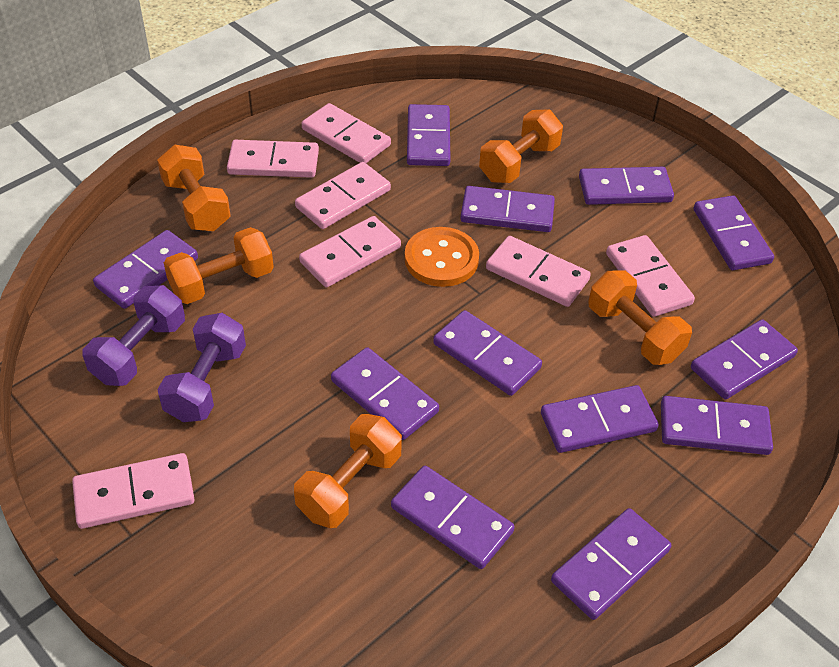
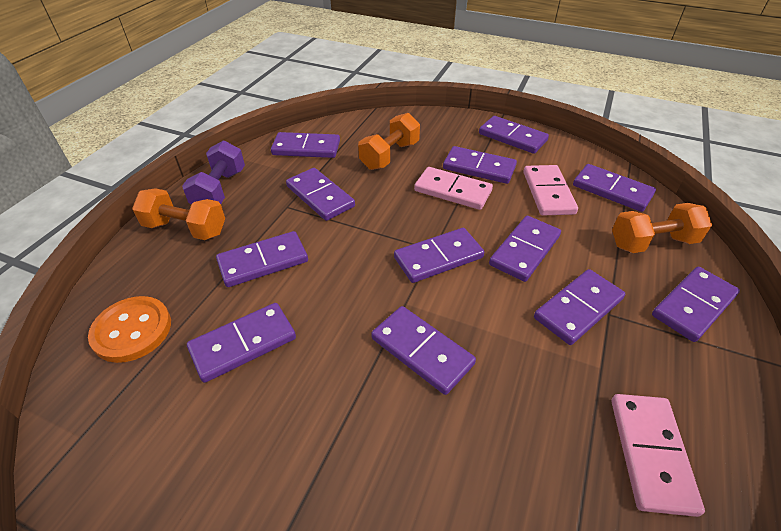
orange dumbbell: 5 -> 3
pink domino: 7 -> 3
purple dumbbell: 2 -> 1

